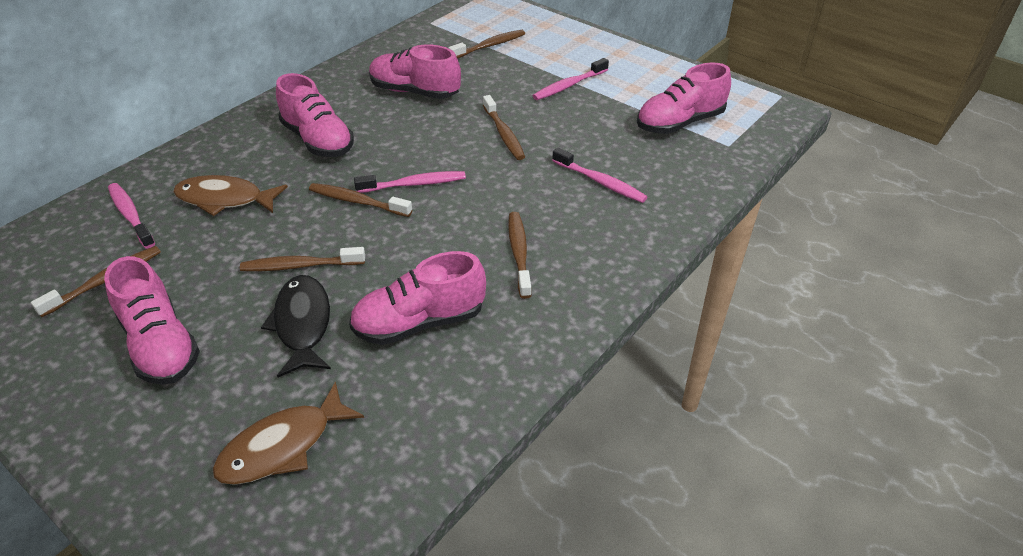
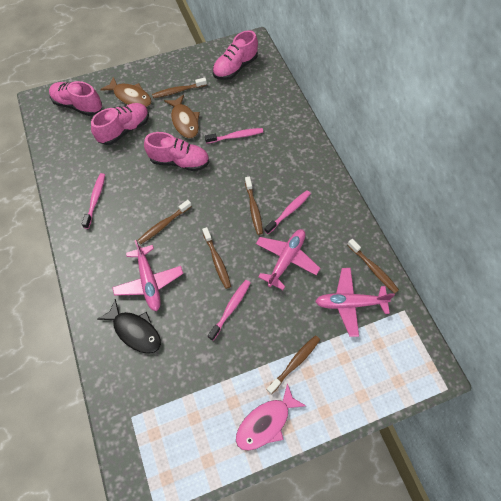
pink fish: 0 -> 1
pink plane: 0 -> 3
pink shoe: 5 -> 4

